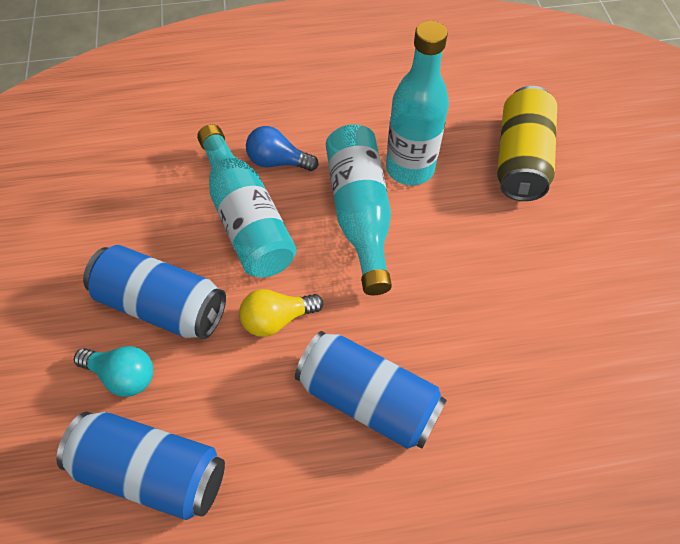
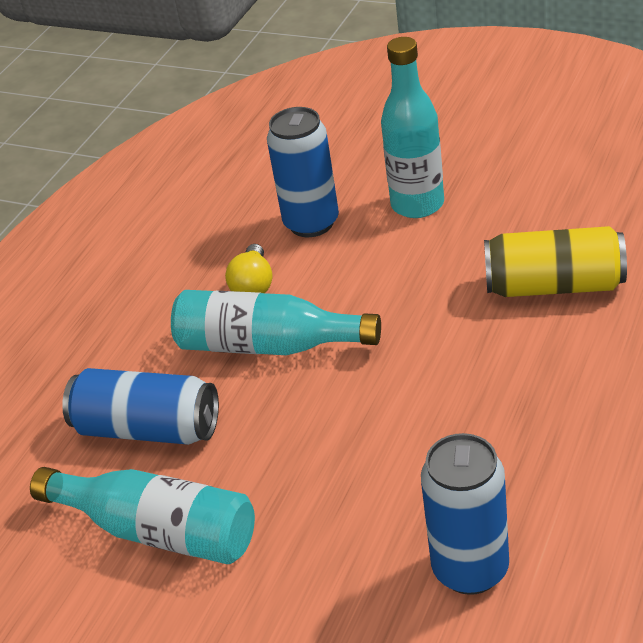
blue light bulb: 1 -> 0
turquoise light bulb: 1 -> 0

